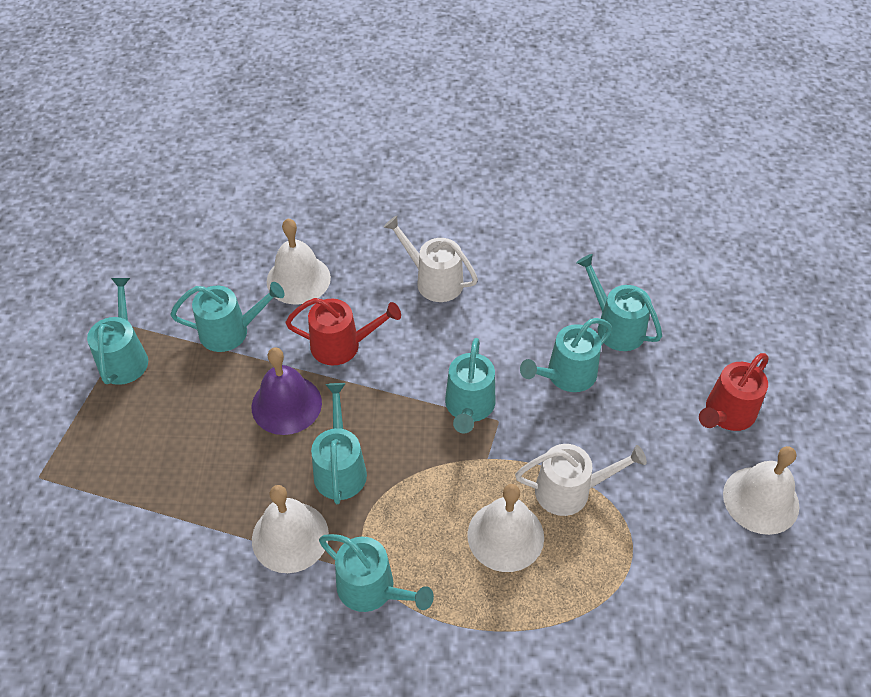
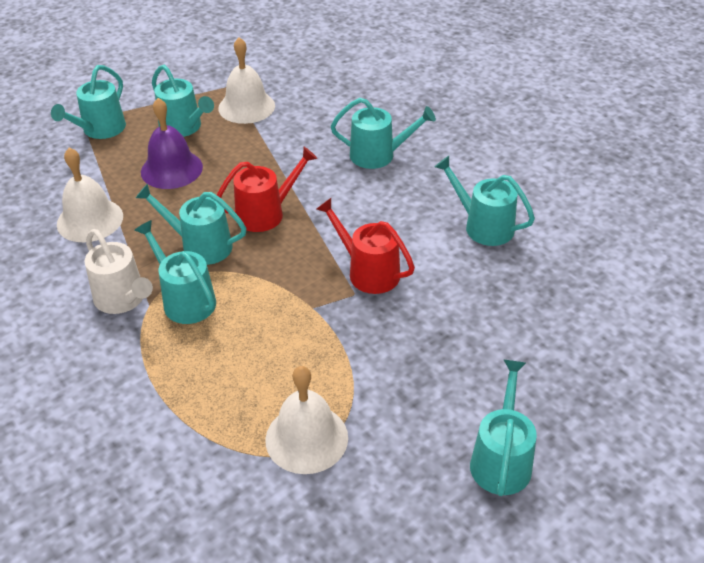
white bell: 4 -> 3
white watering can: 2 -> 1

